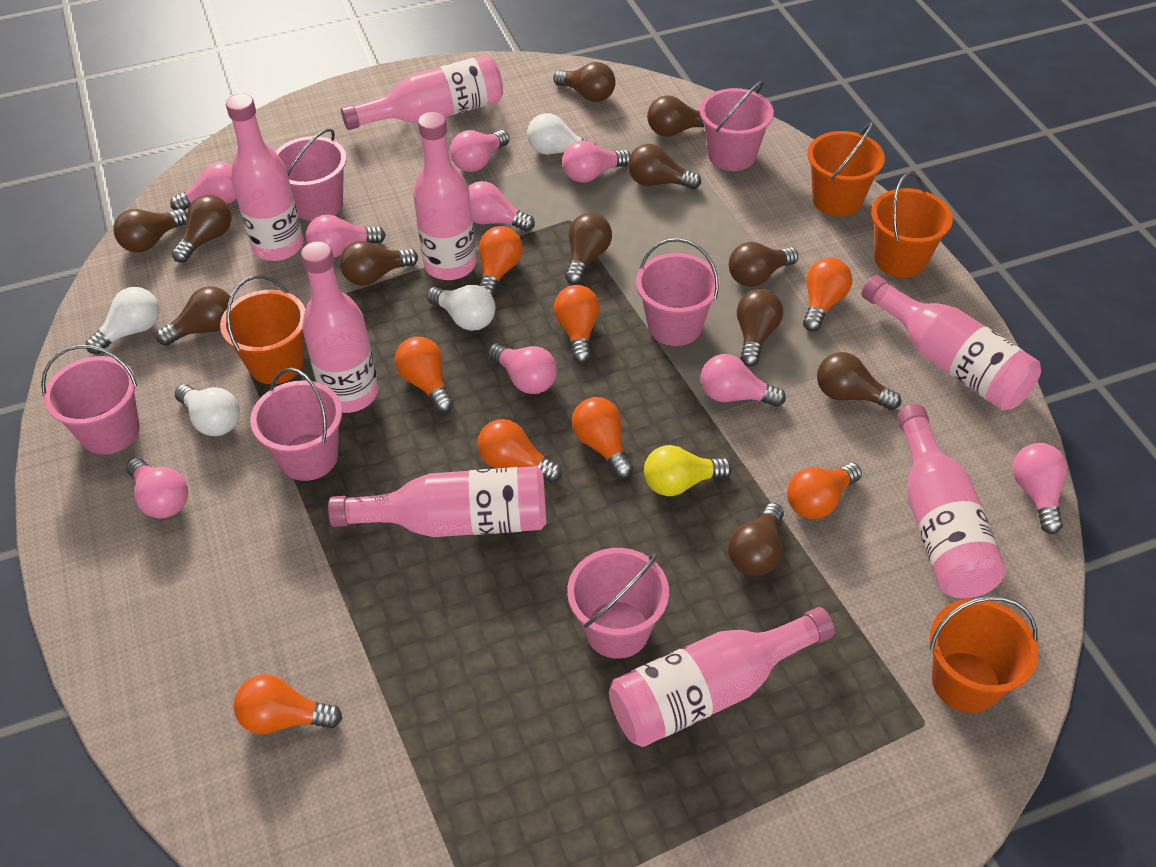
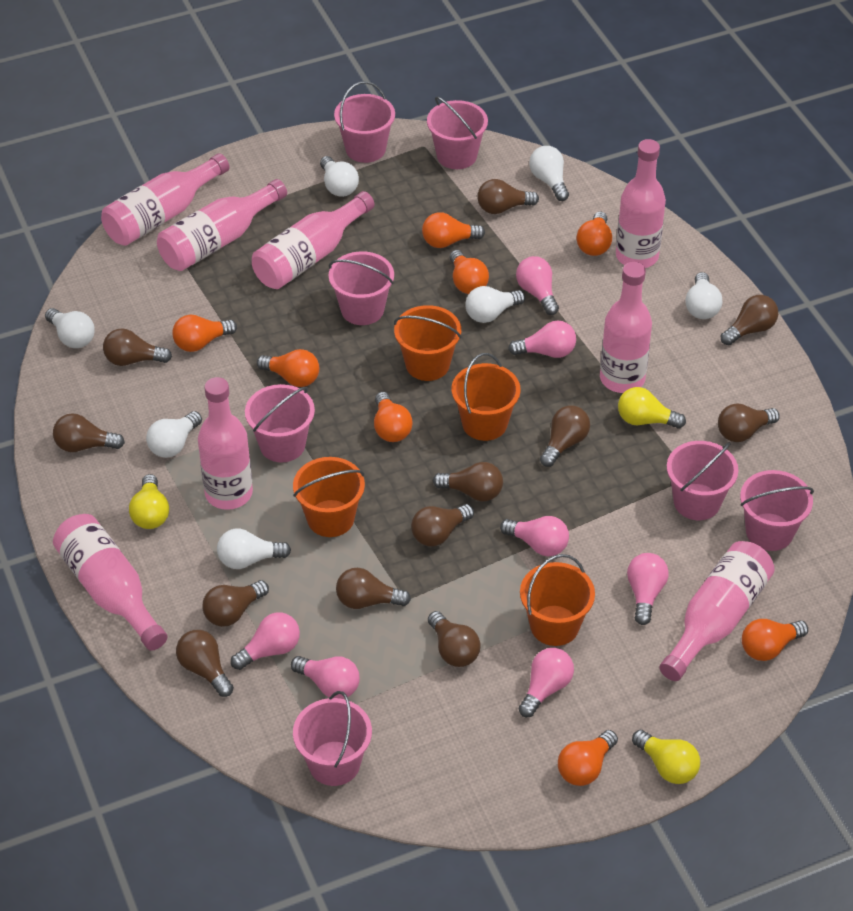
pink bucket: 6 -> 7
pink light bulb: 9 -> 7
white light bulb: 4 -> 7
yellow light bulb: 1 -> 3

